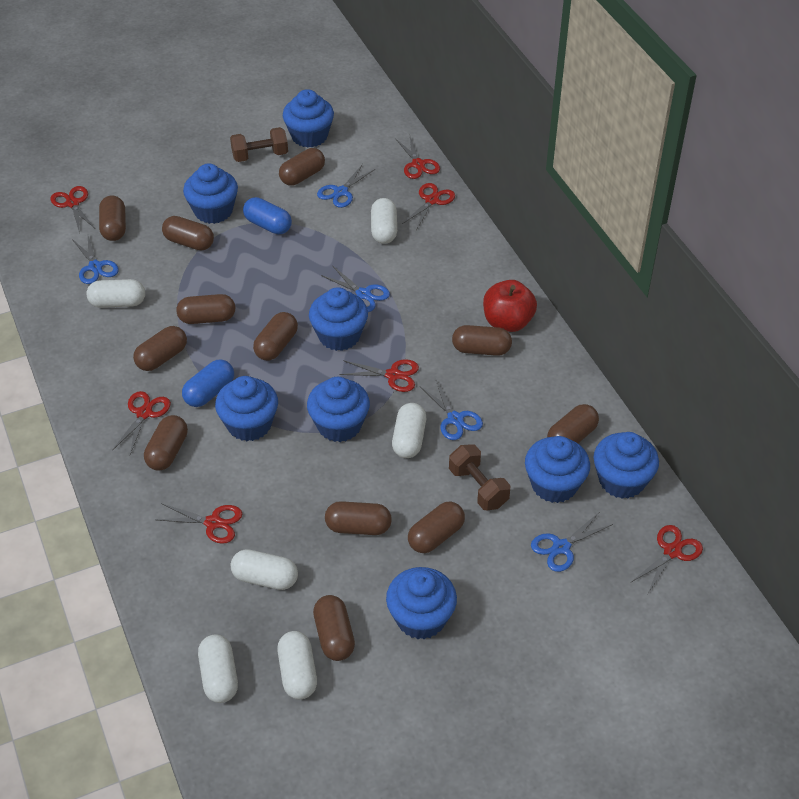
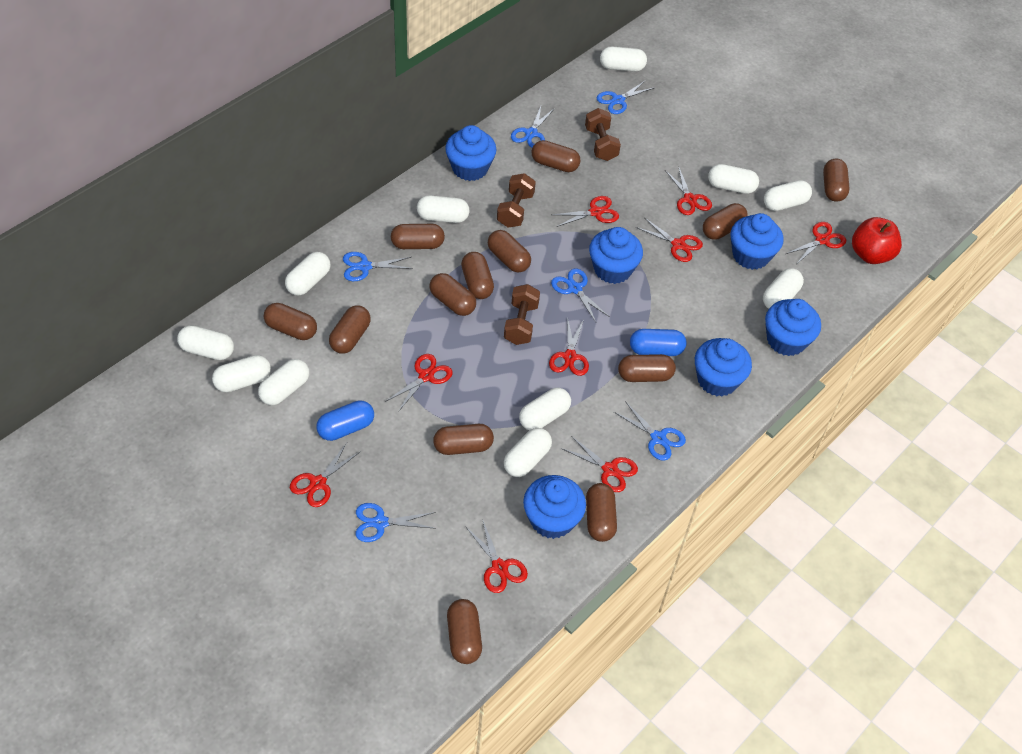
blue cupcake: 8 -> 6
blue scissors: 5 -> 6
brown capsule: 12 -> 13
brown dumbbell: 2 -> 3
red scissors: 7 -> 9
white capsule: 6 -> 11

